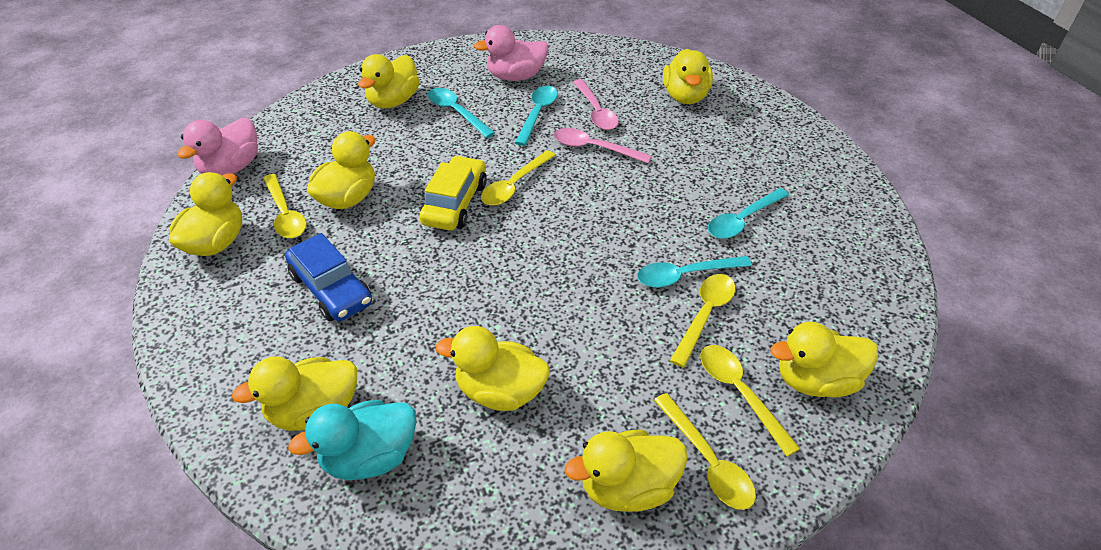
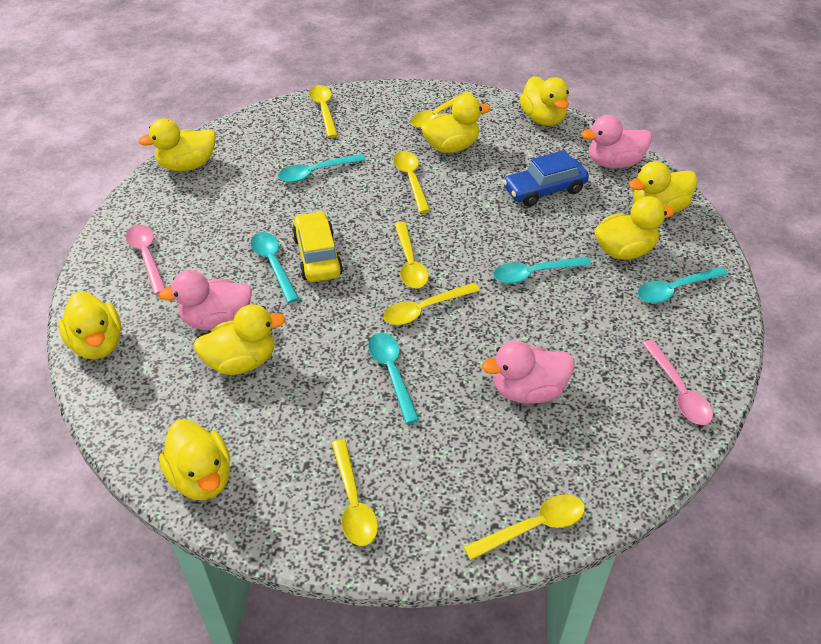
pink duck: 2 -> 3
turquoise duck: 1 -> 0
turquoise spoon: 4 -> 5
yellow spoon: 5 -> 7

